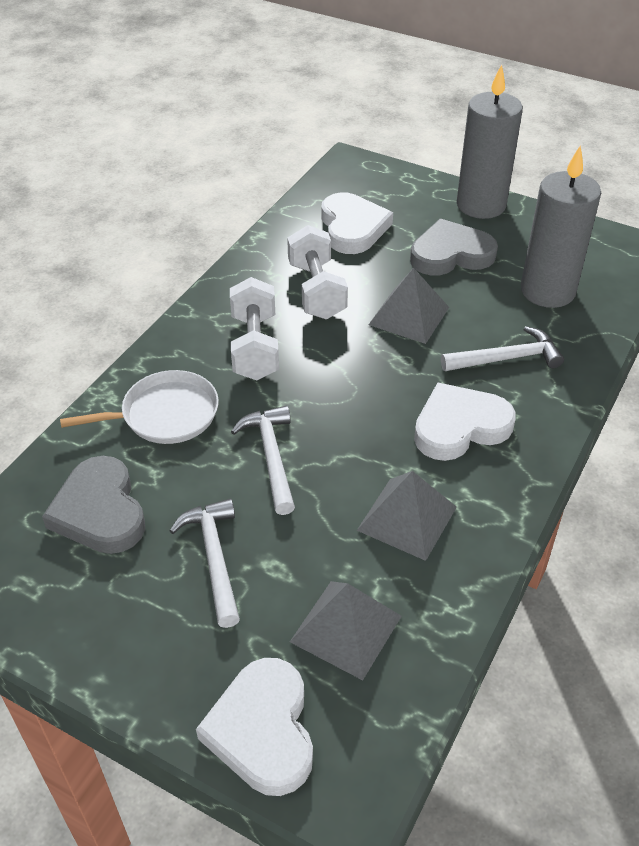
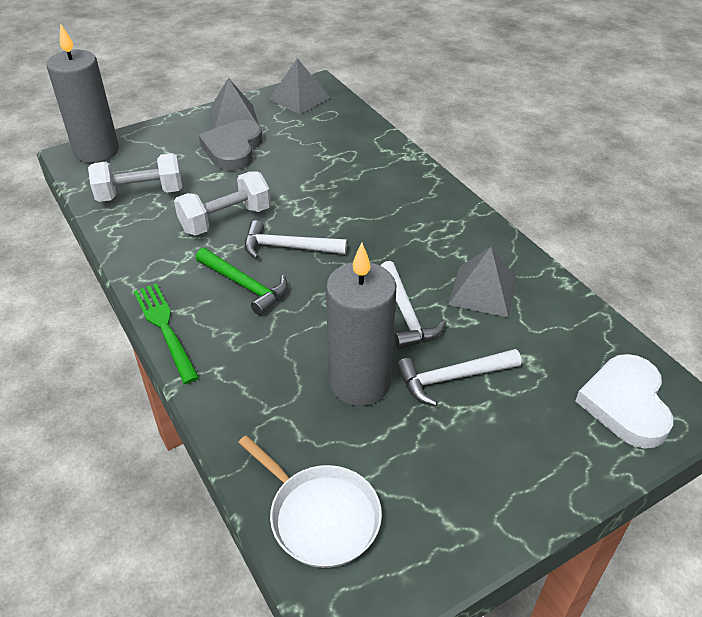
green fork: 0 -> 1
green hammer: 0 -> 1
grey heart: 2 -> 1
white heart: 3 -> 1

